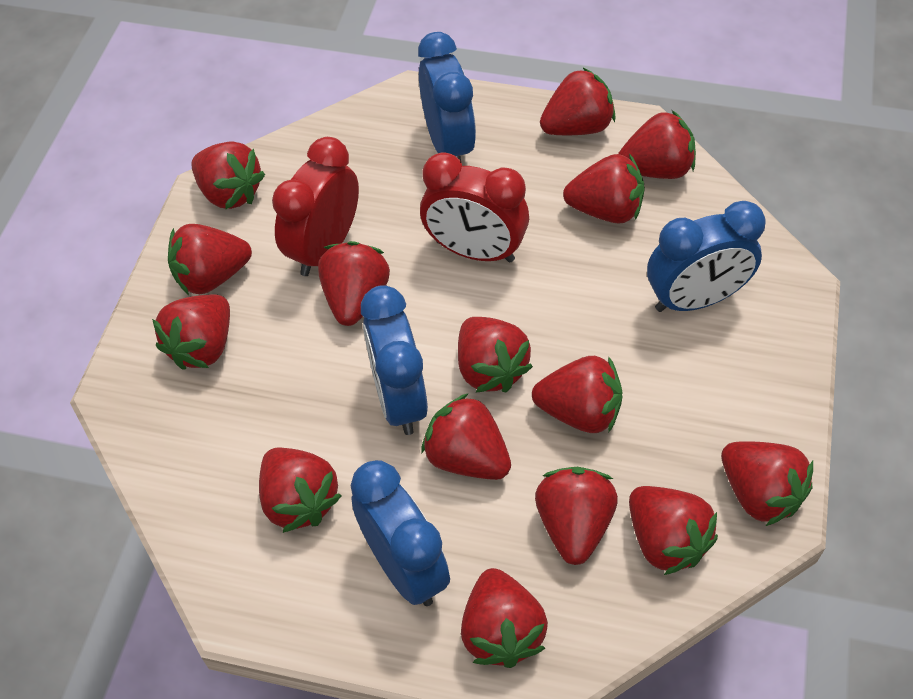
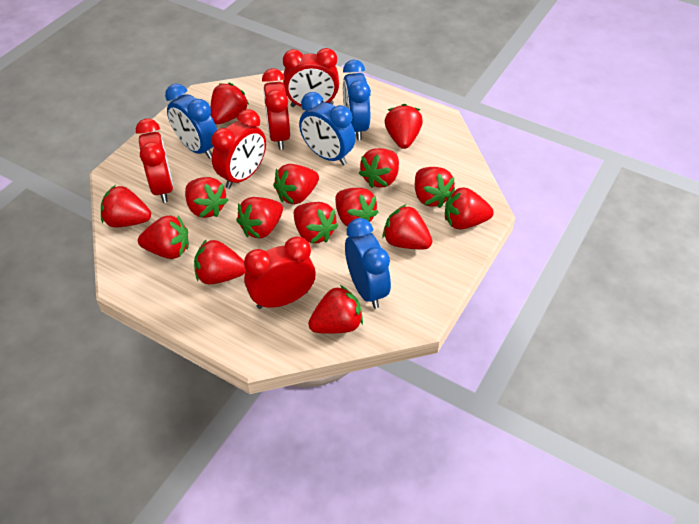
red clock: 2 -> 5

